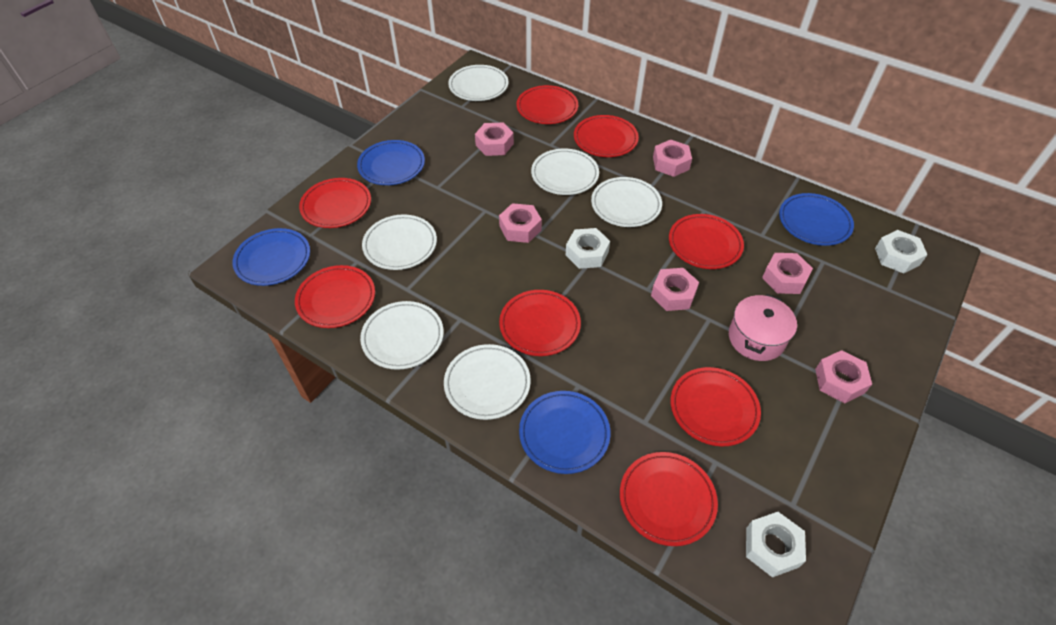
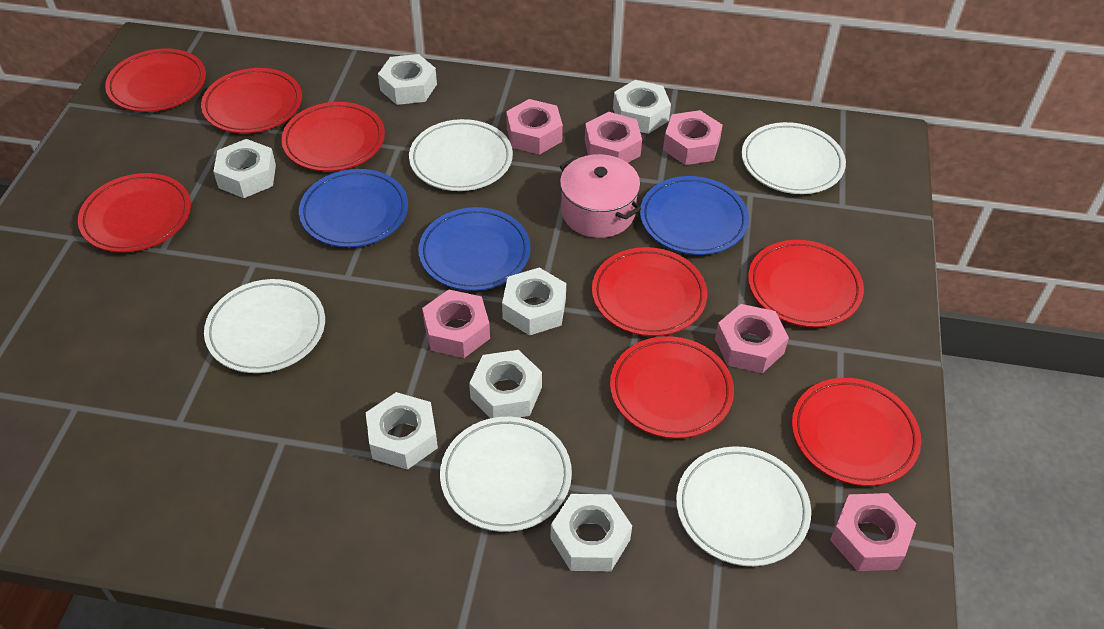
blue plate: 4 -> 3
white nut: 3 -> 7
white plate: 6 -> 5

